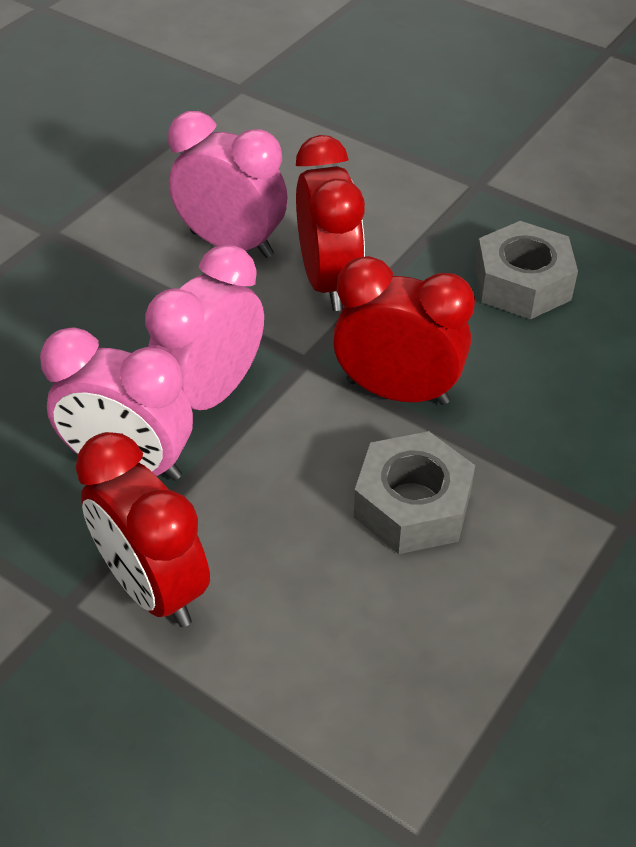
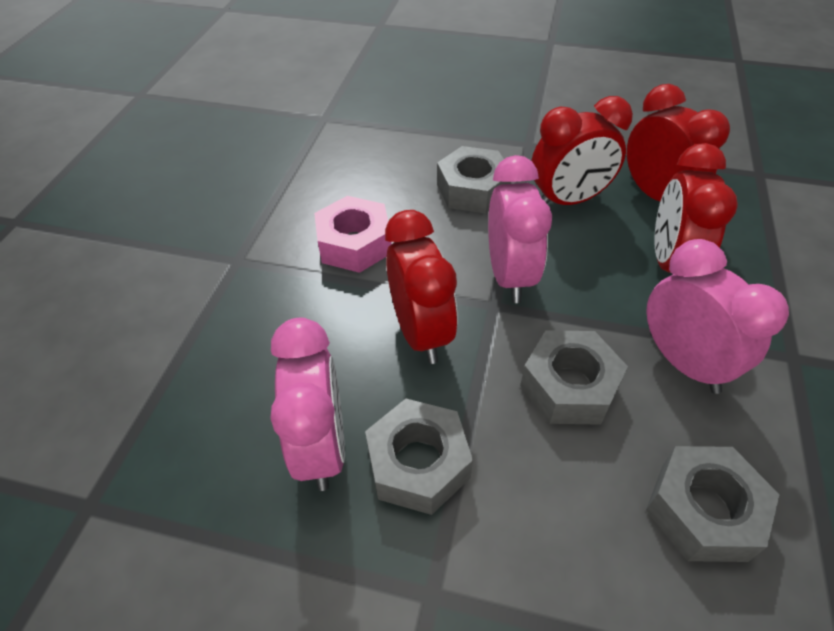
grey nut: 2 -> 4
pink nut: 0 -> 1
red clock: 3 -> 4

